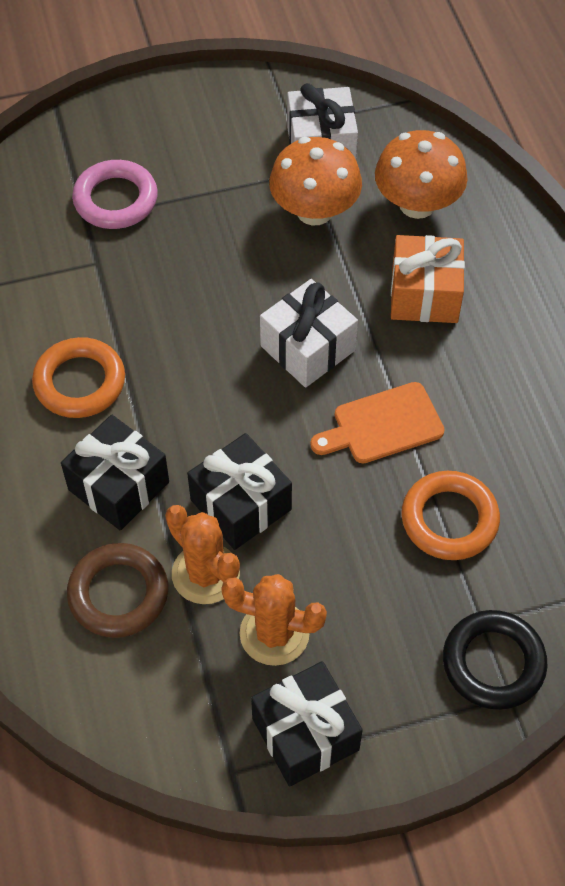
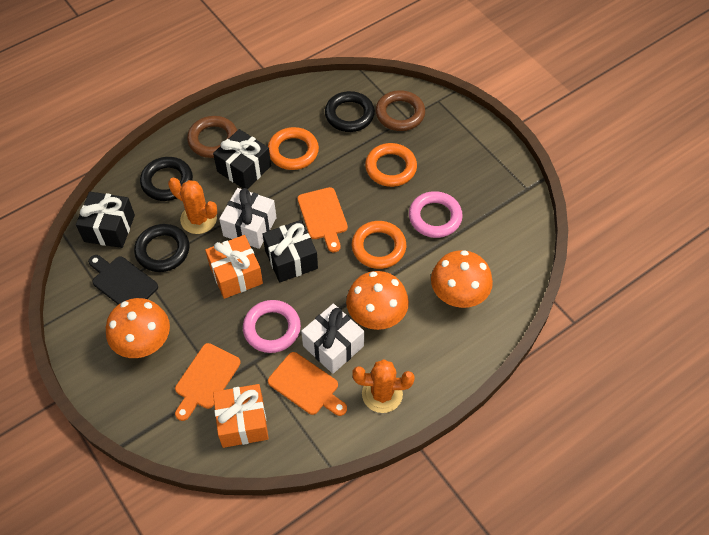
black cutting board: 0 -> 1
black ring: 1 -> 3
brown ring: 1 -> 2
orange cutting board: 1 -> 3
orange gift: 1 -> 2
orange mushroom: 2 -> 3
orange ring: 2 -> 3
pink ring: 1 -> 2

